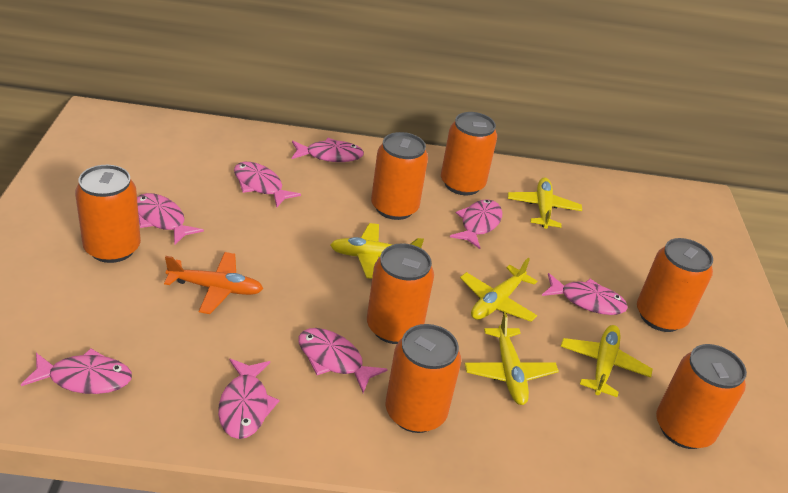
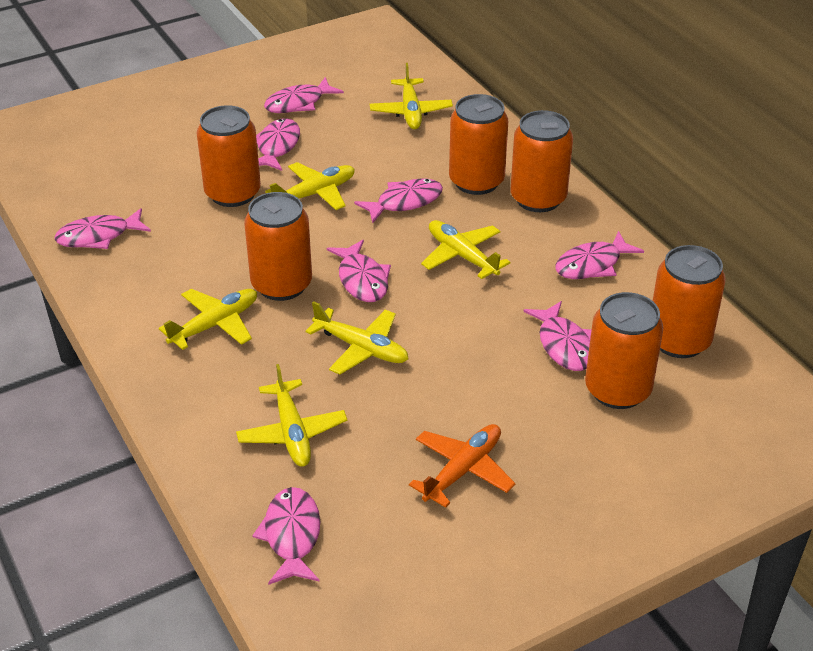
orange can: 7 -> 6
yellow plane: 5 -> 6

